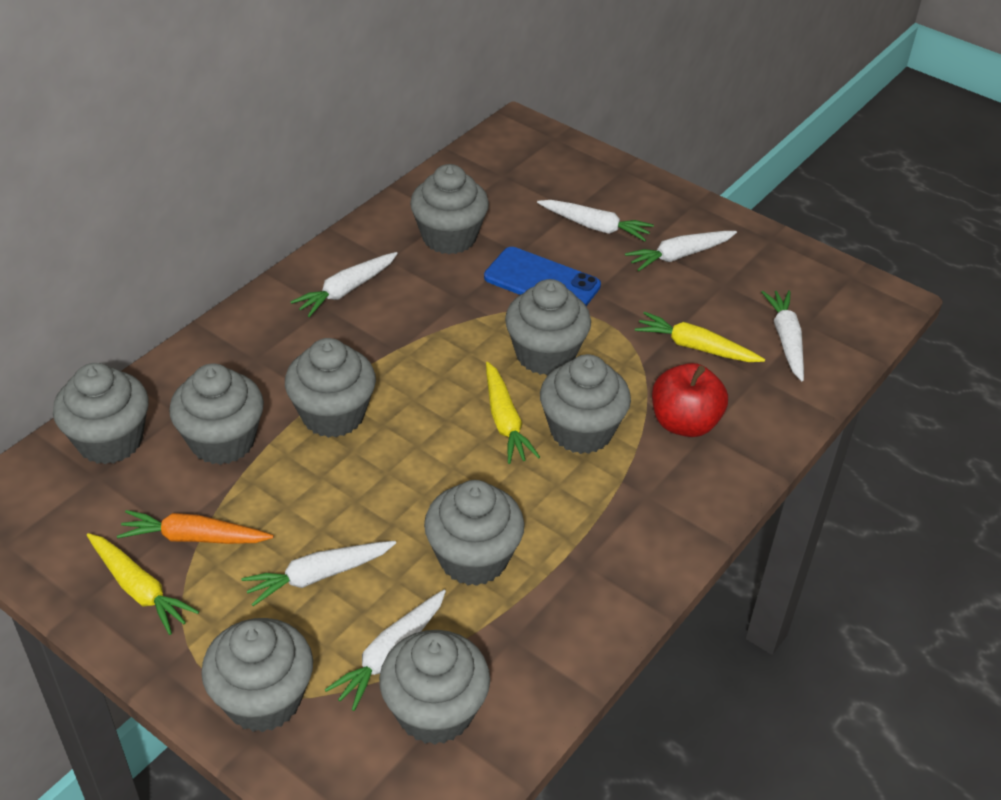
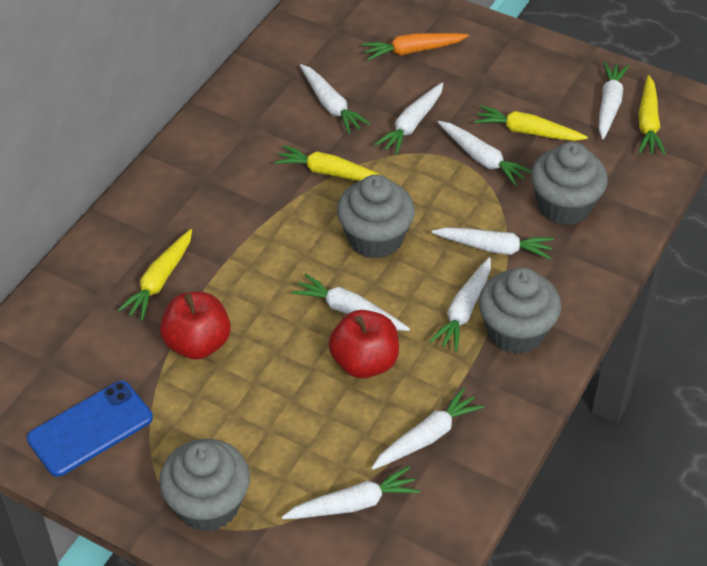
grey cupcake: 9 -> 4
red apple: 1 -> 2
white carrot: 6 -> 9
yellow carrot: 3 -> 4

